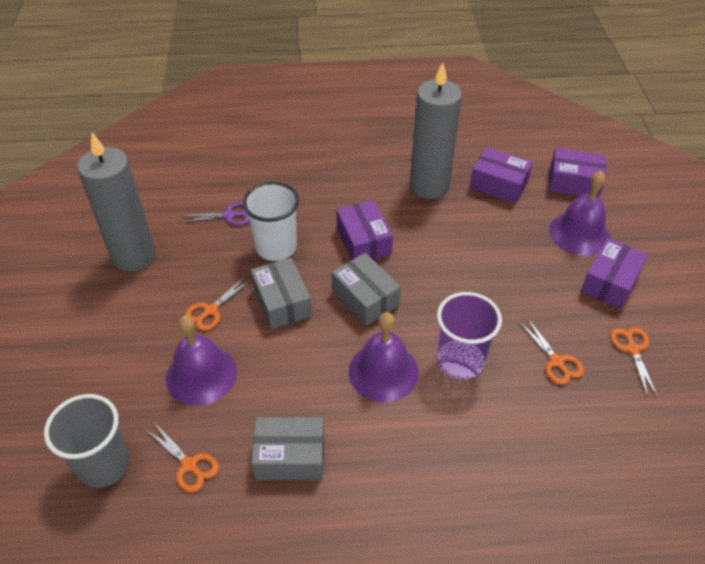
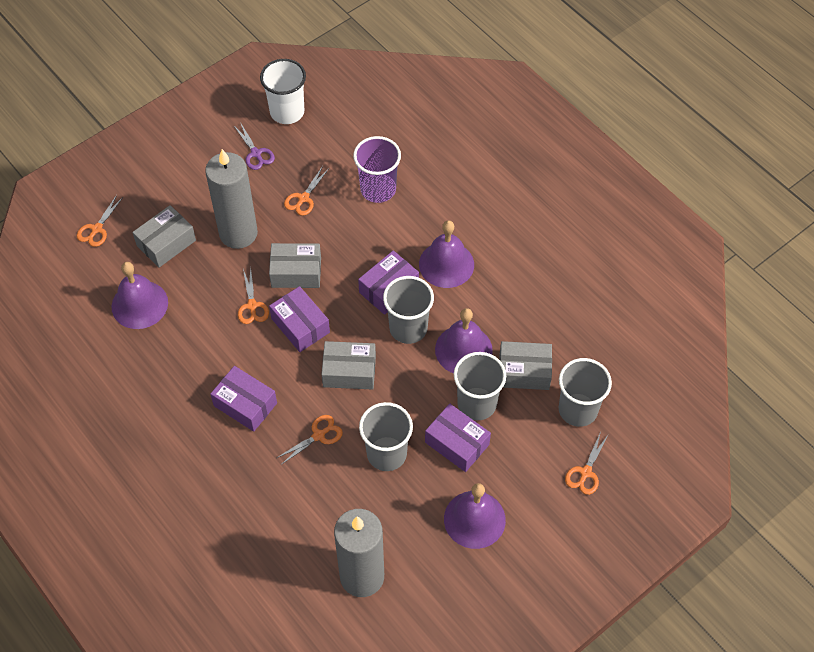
grey box: 3 -> 4
grey cup: 1 -> 4
orange scissors: 4 -> 5
purple bell: 3 -> 4

